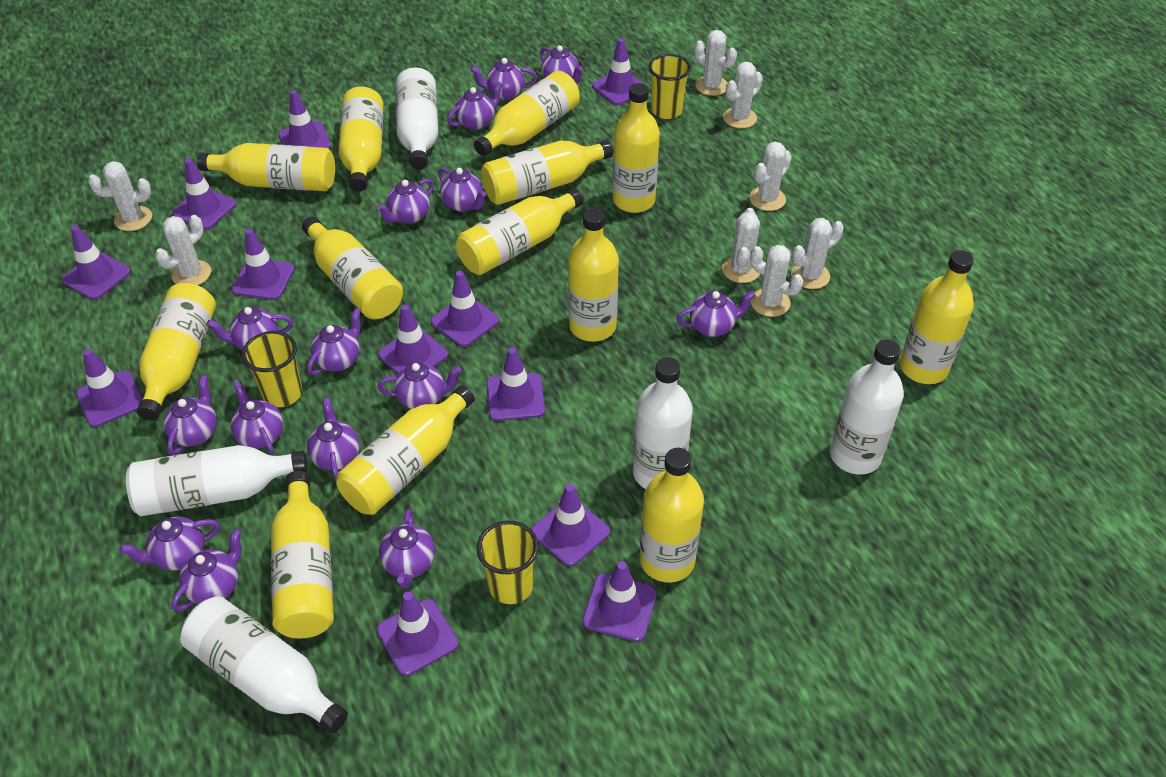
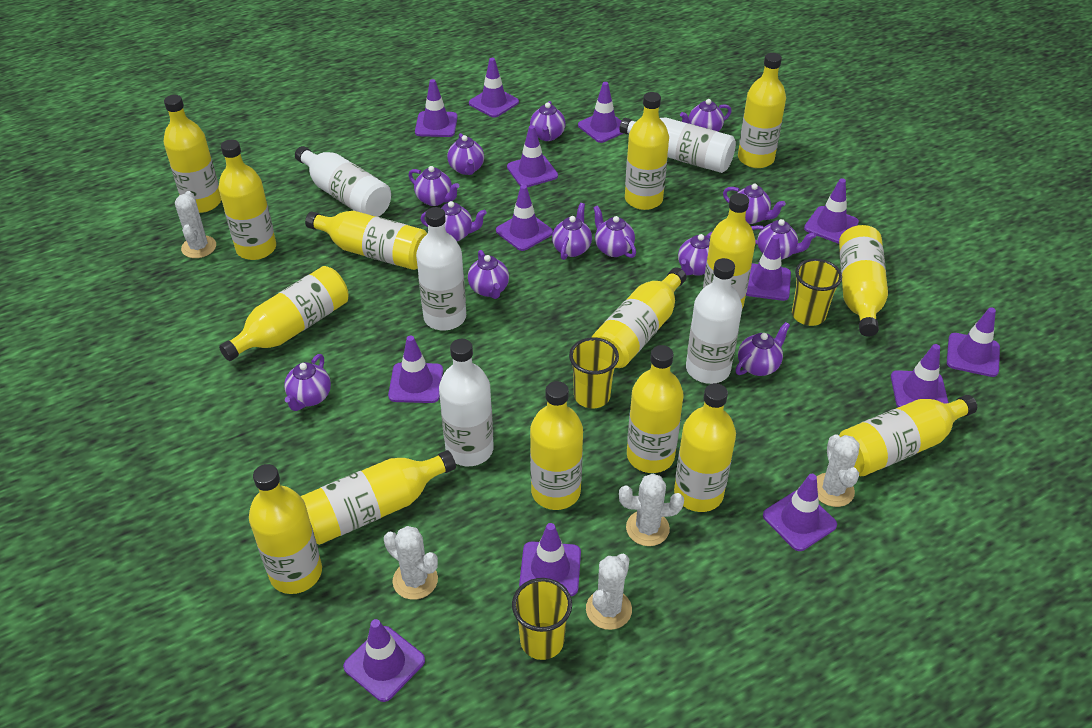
purple teapot: 15 -> 13
purple traffic cone: 12 -> 13
white cactus: 8 -> 5
yellow bottle: 13 -> 15

